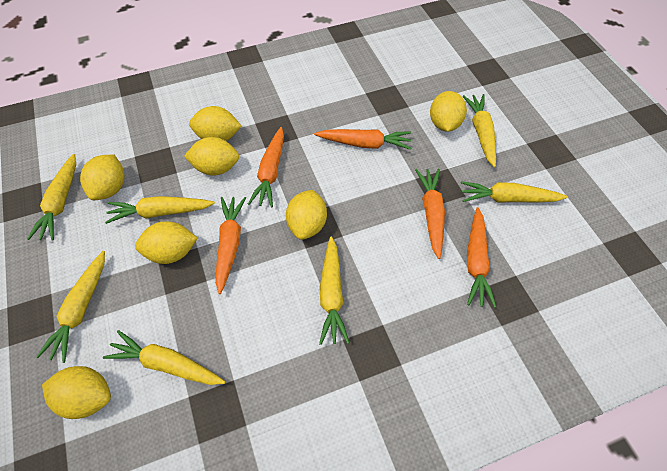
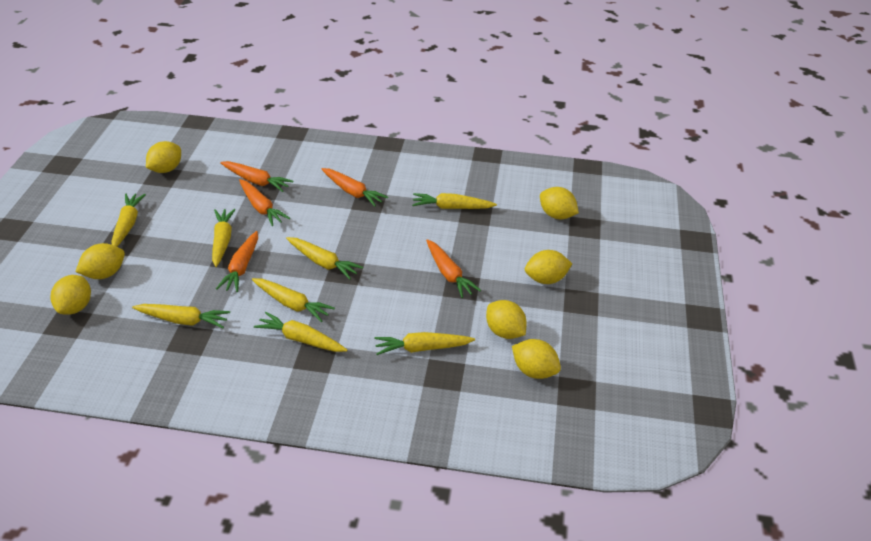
yellow carrot: 7 -> 8

